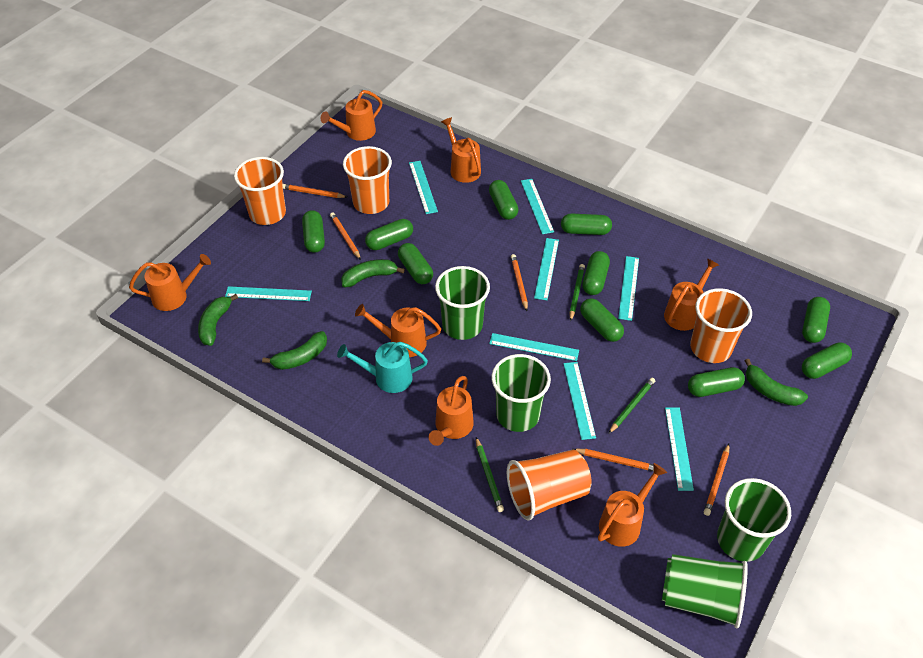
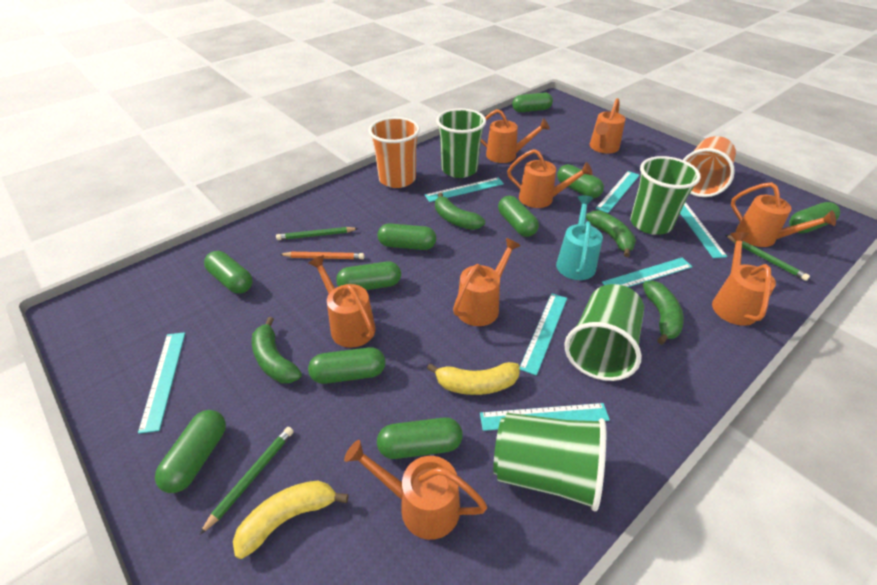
orange cup: 4 -> 2
orange pencil: 5 -> 1
orange watering can: 7 -> 8
turquoise ruler: 8 -> 7
yellow banana: 0 -> 2

